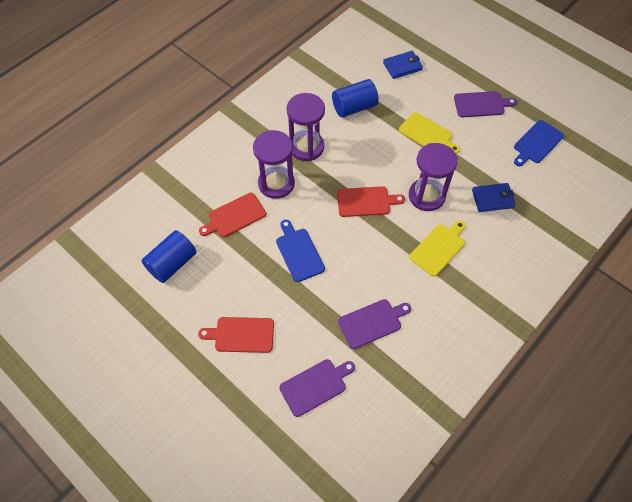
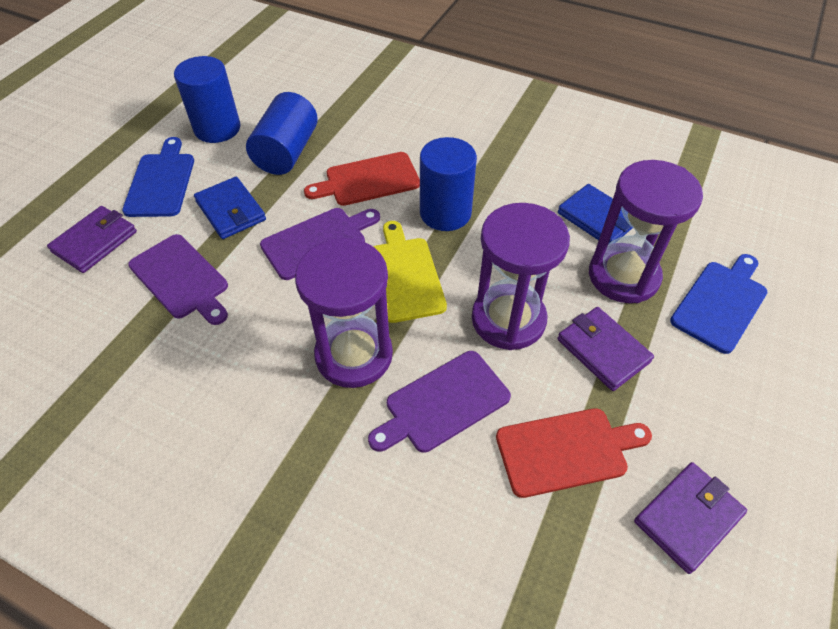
blue cylinder: 2 -> 3
purple wallet: 0 -> 3
red cutting board: 3 -> 2
yellow cutting board: 2 -> 1

